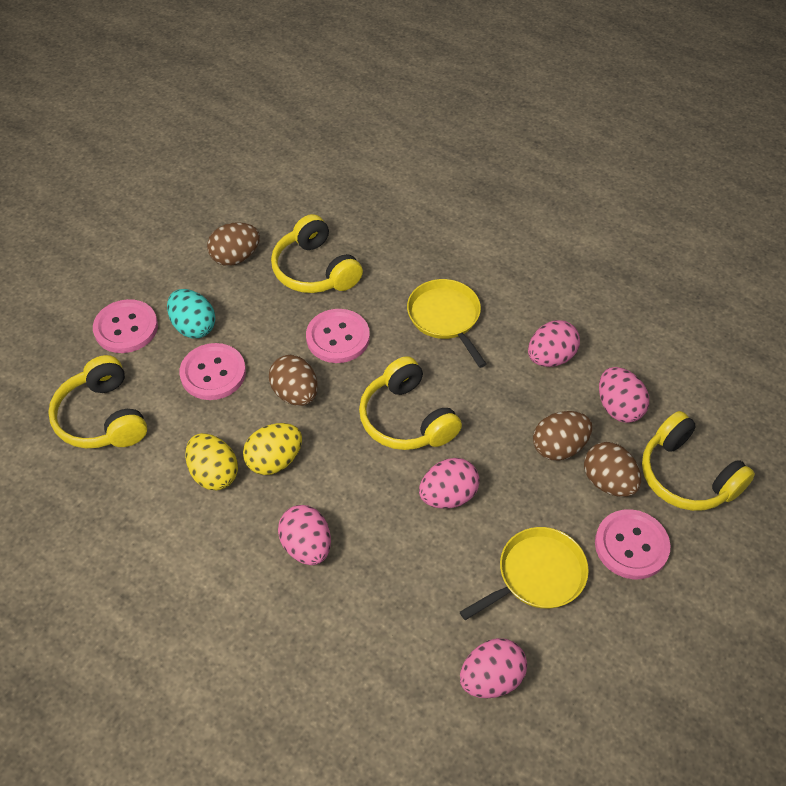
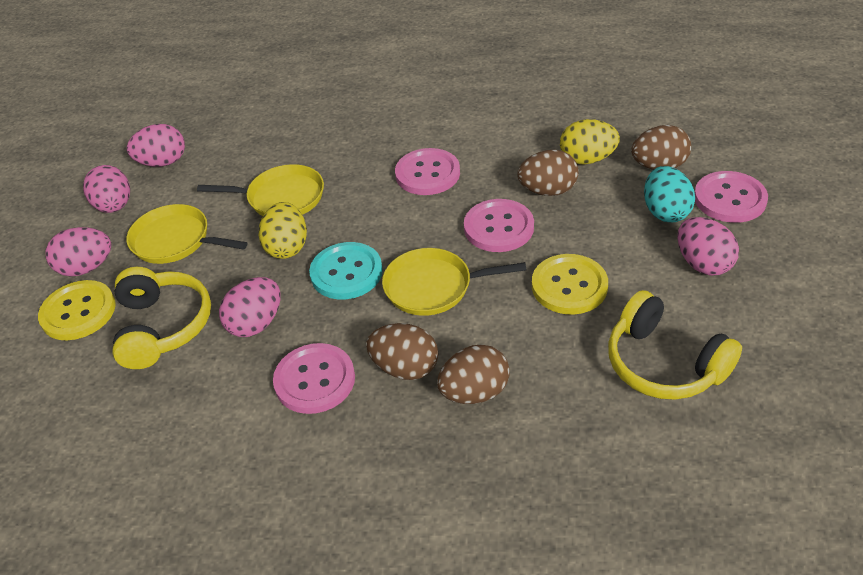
turquoise button: 0 -> 1
yellow button: 0 -> 2
yellow headphones: 4 -> 2
yellow pan: 2 -> 3

